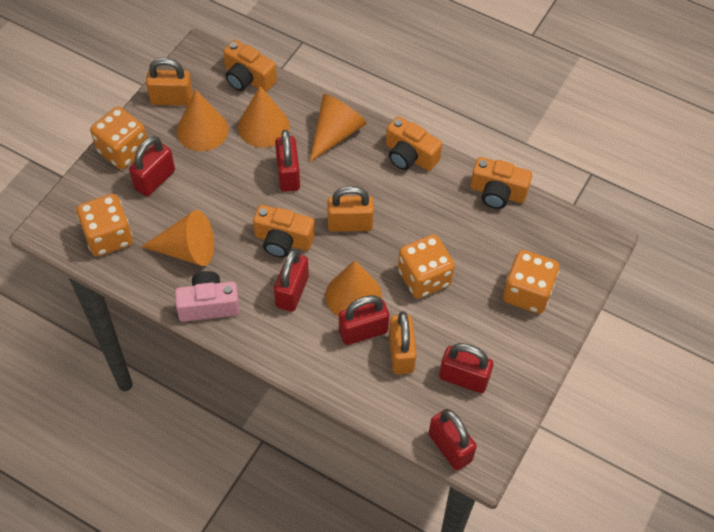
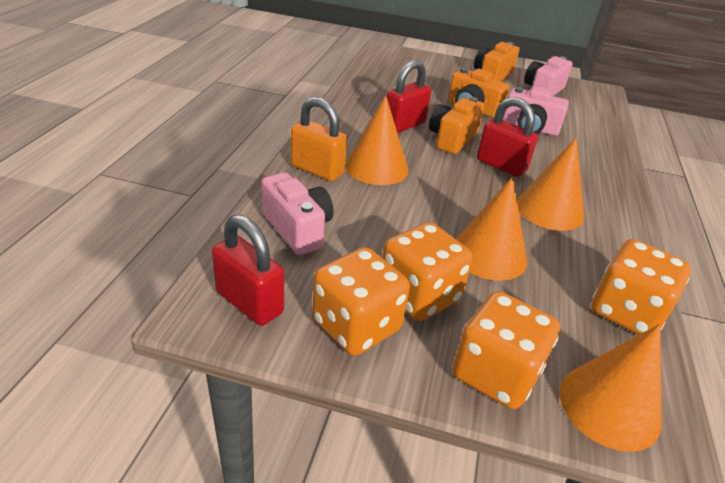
orange camera: 4 -> 3
orange cone: 5 -> 4
orange padlock: 3 -> 1
pink camera: 1 -> 3
red padlock: 6 -> 3

